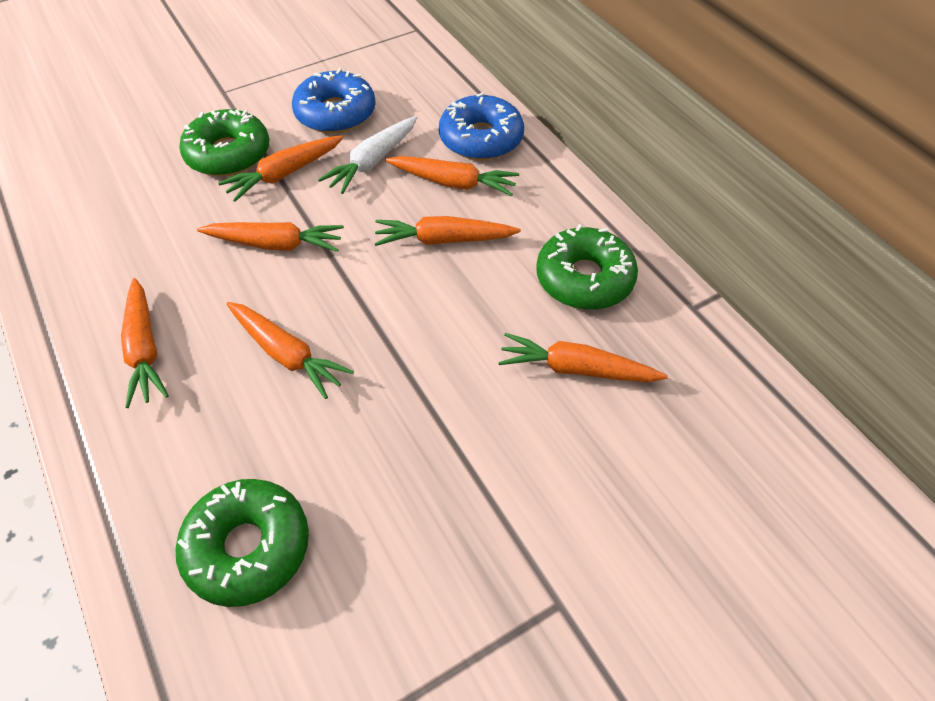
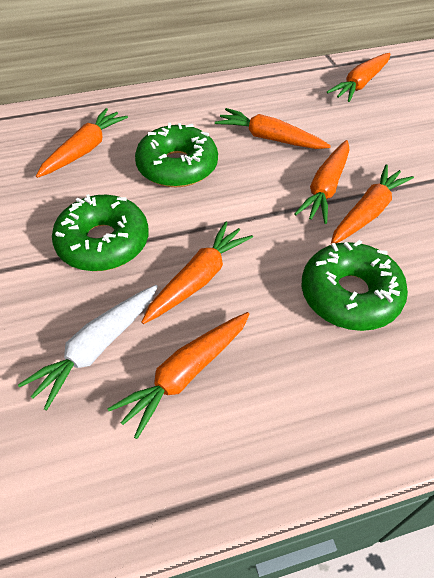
blue donut: 2 -> 0

